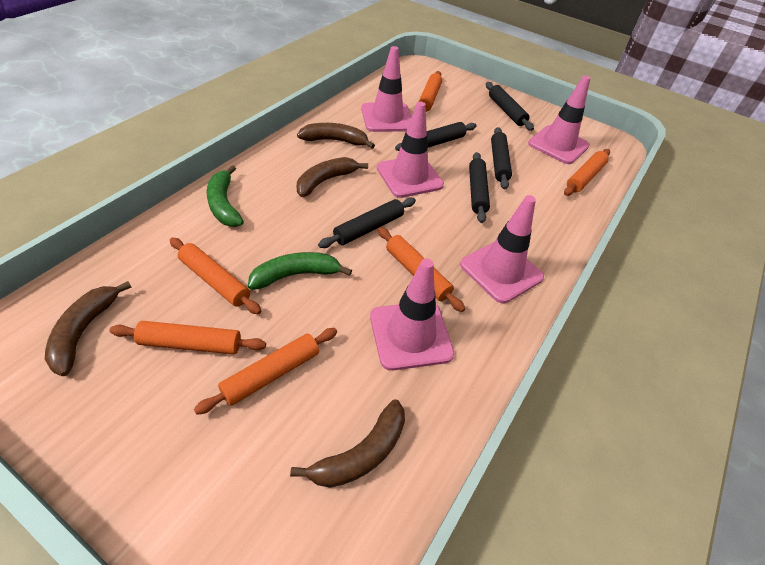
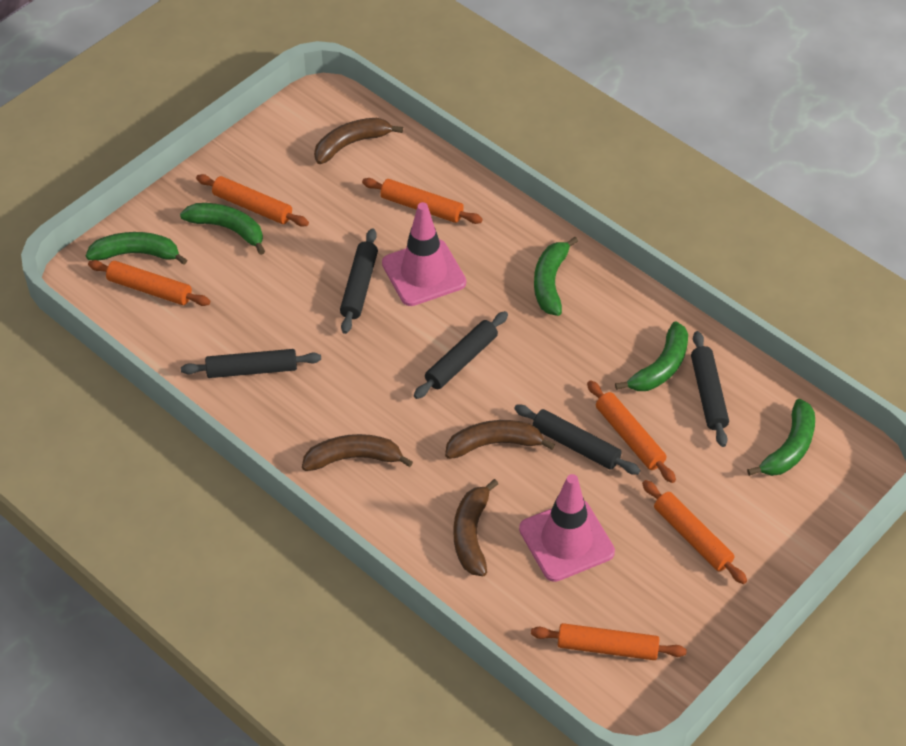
green banana: 2 -> 5
pink traffic cone: 5 -> 2

